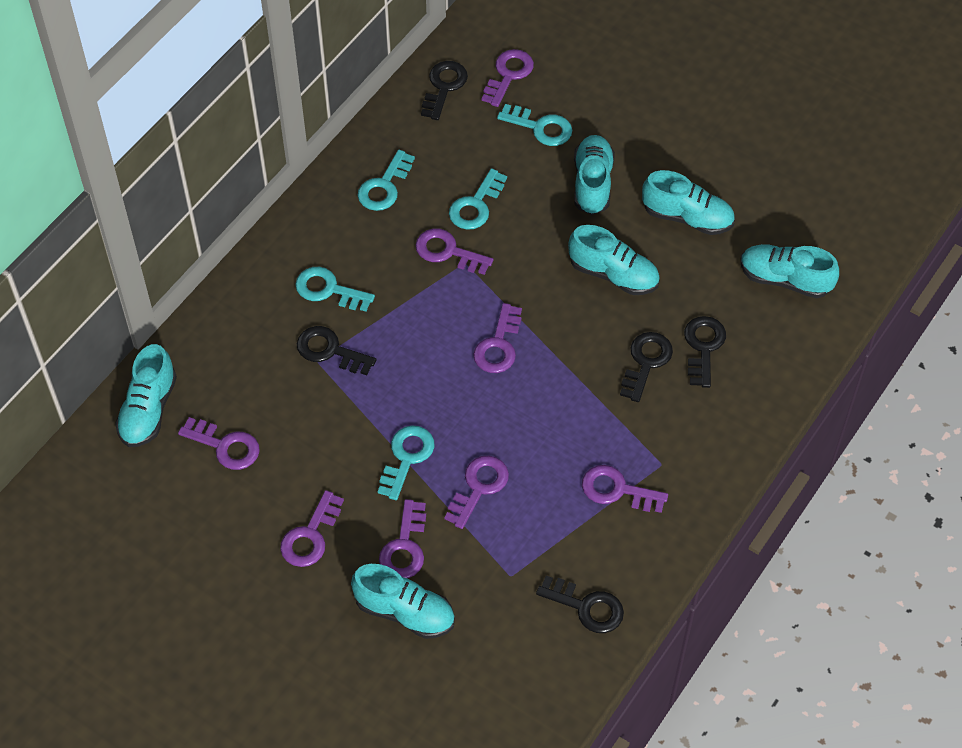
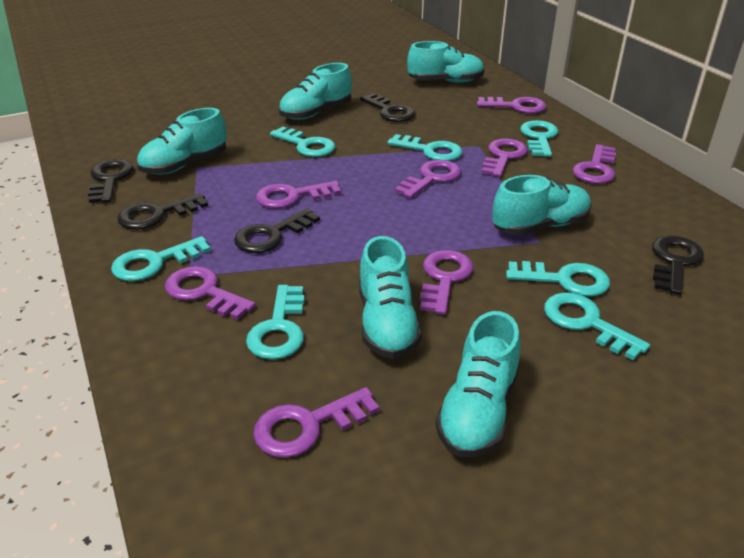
turquoise key: 5 -> 7

